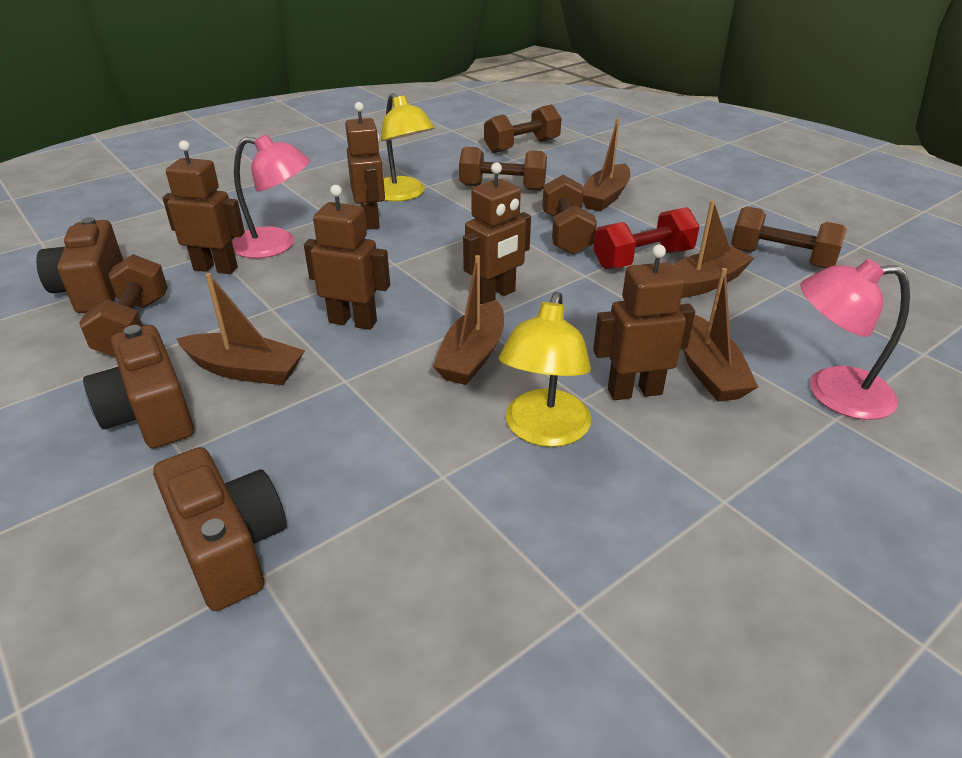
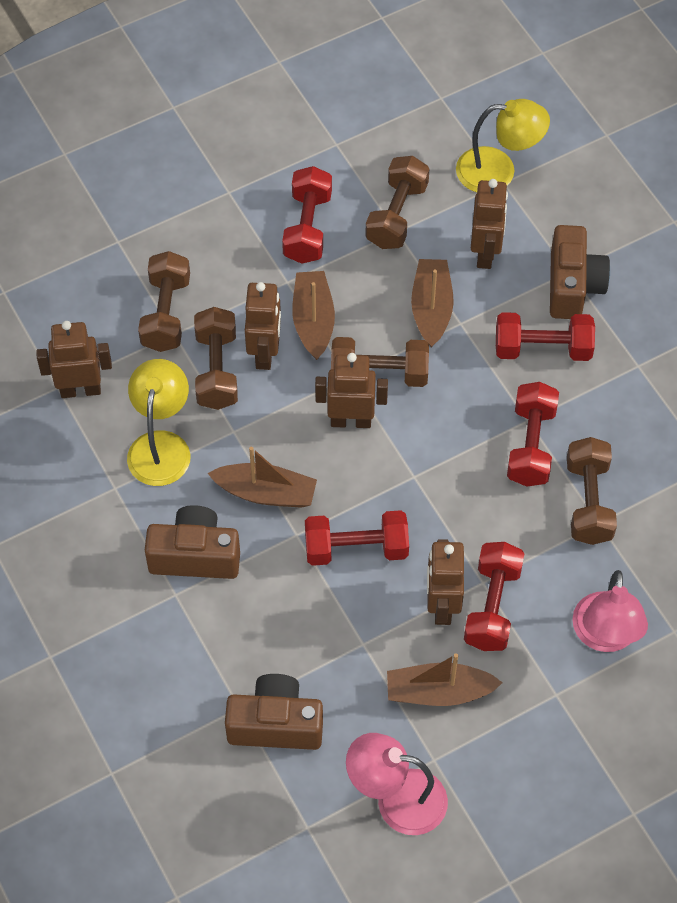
brown boat: 5 -> 4
red dumbbell: 1 -> 5

